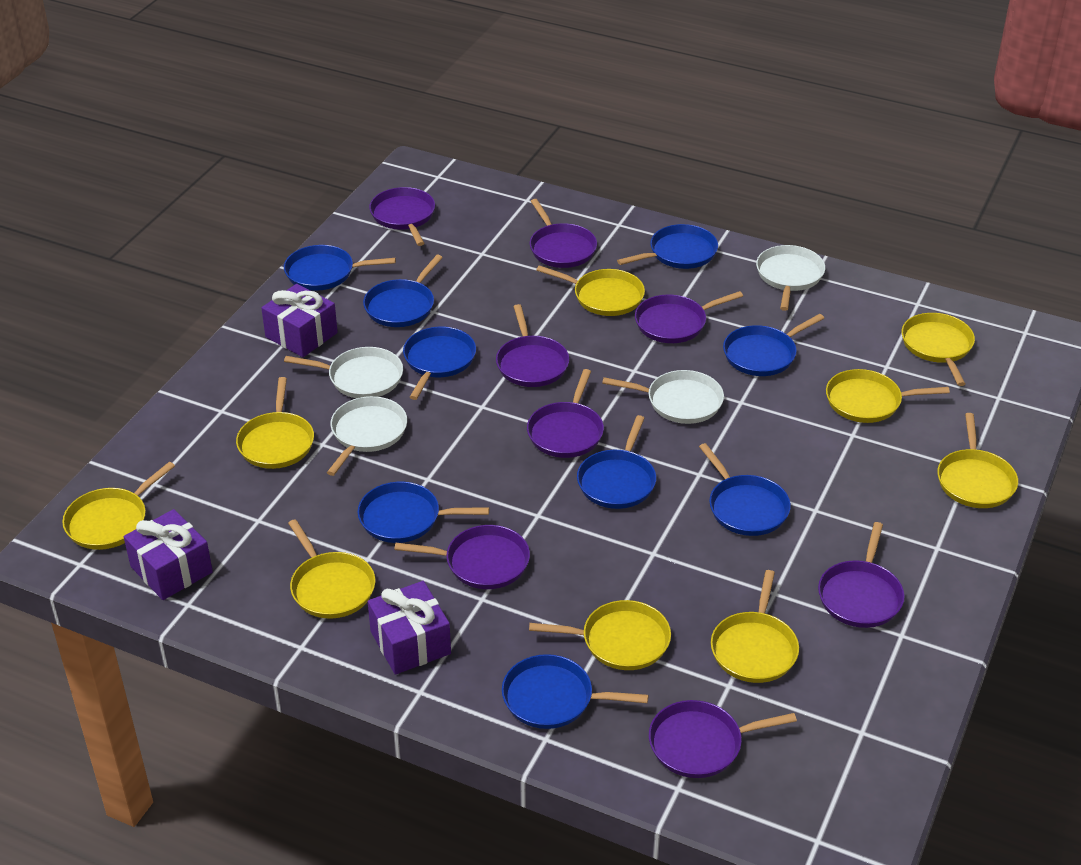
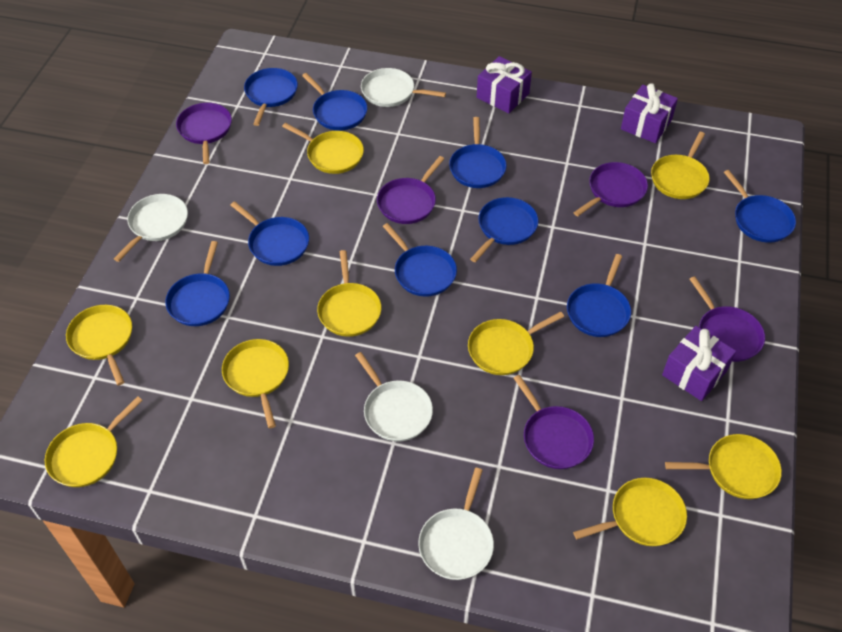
purple pan: 8 -> 5

